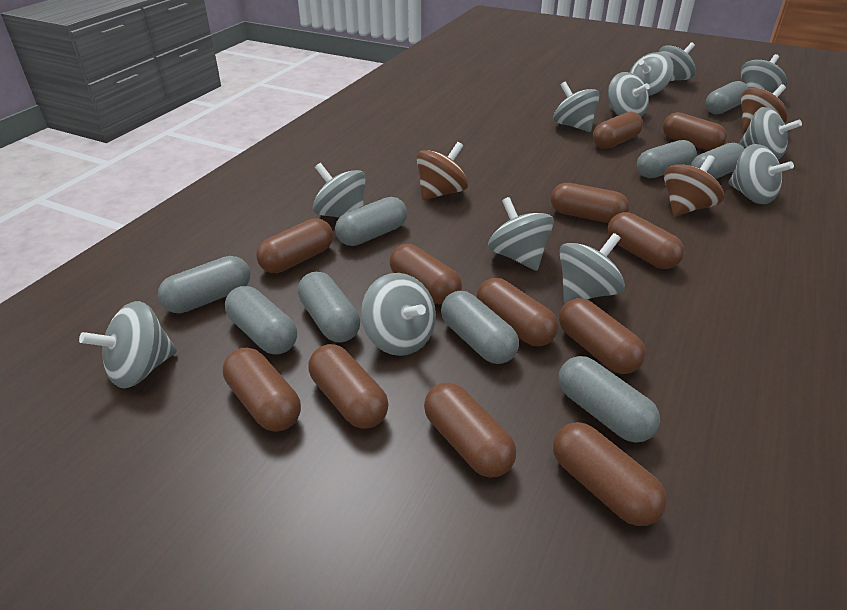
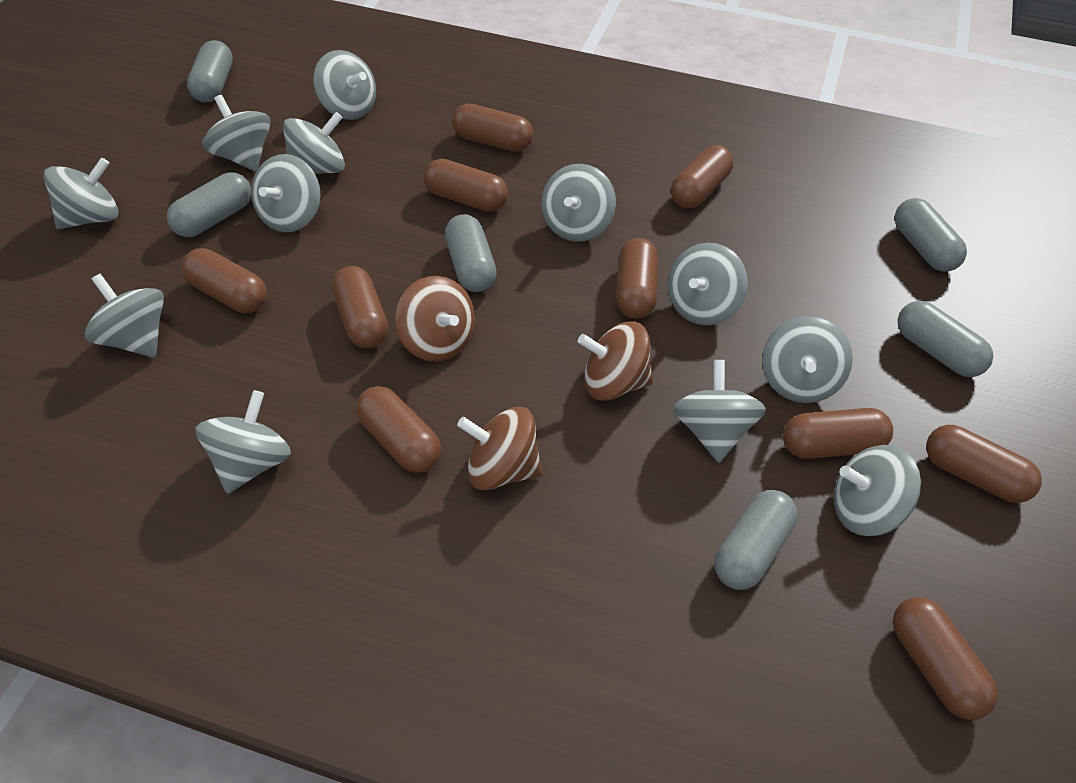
brown capsule: 12 -> 10
grey capsule: 9 -> 6

